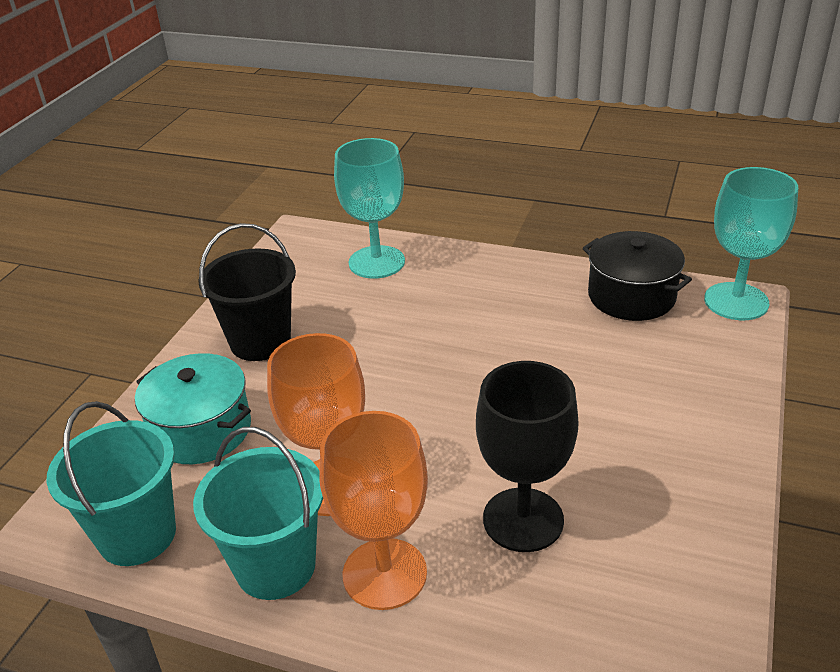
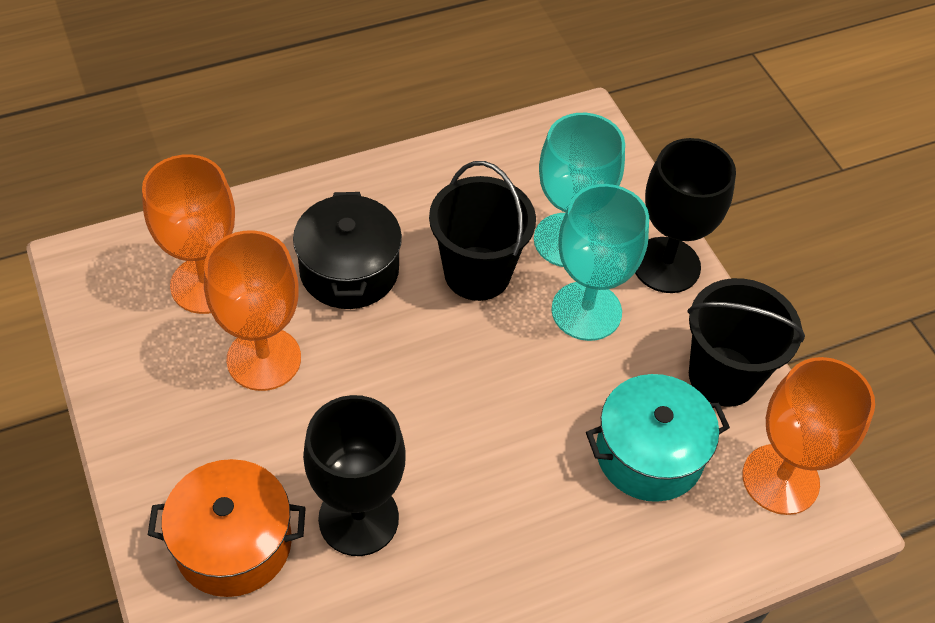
black bucket: 1 -> 2
black goblet: 1 -> 2
orange goblet: 2 -> 3
orange pot: 0 -> 1
turquoise bucket: 2 -> 0

